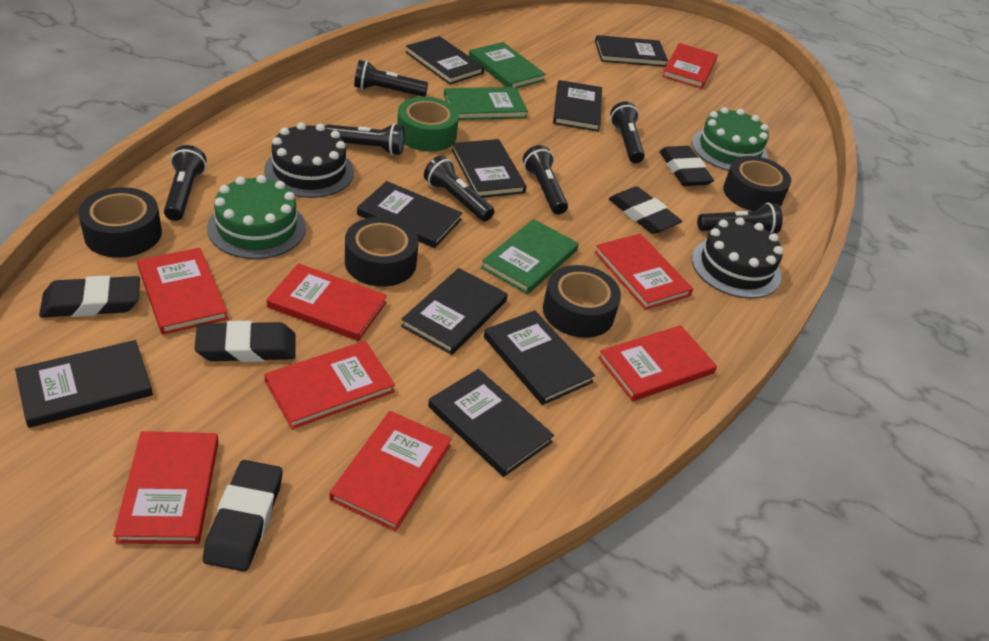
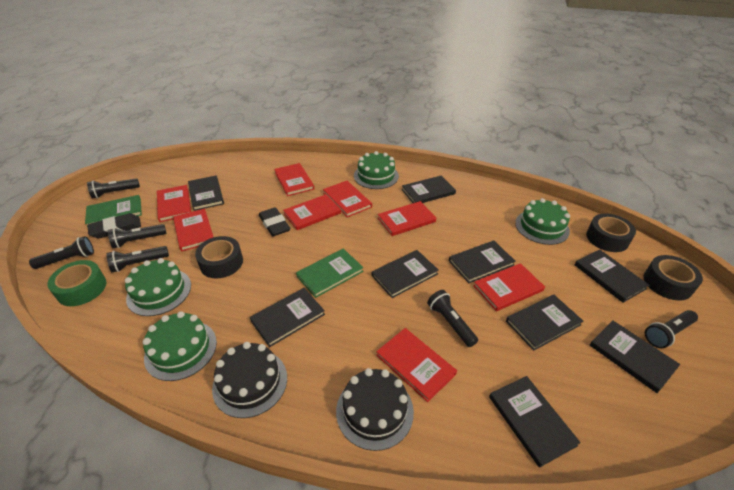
black eraser: 5 -> 2
black flashlight: 7 -> 6
black tape: 4 -> 3
green book: 3 -> 2
green cake: 2 -> 4

